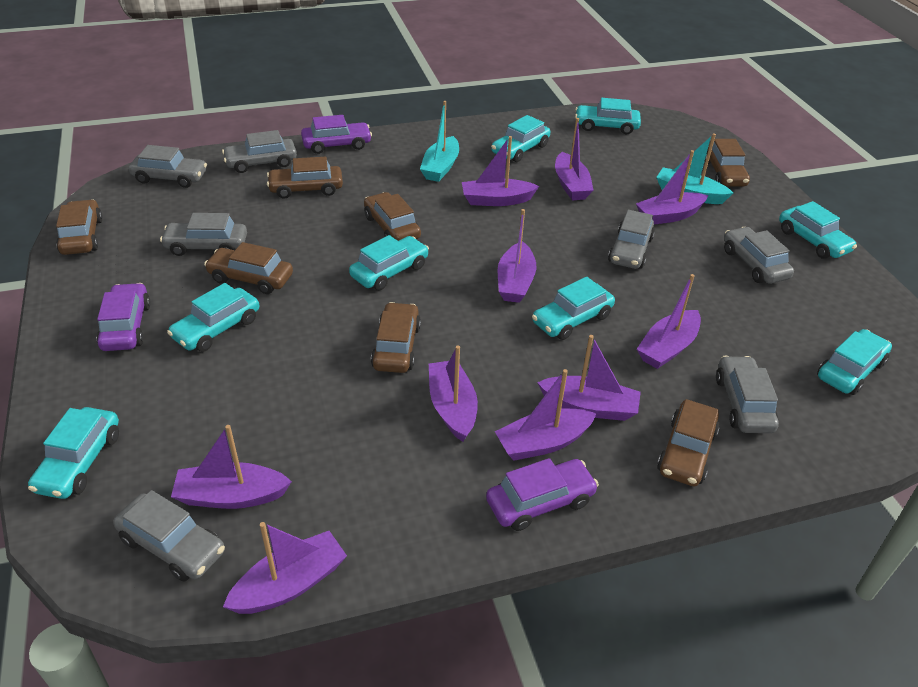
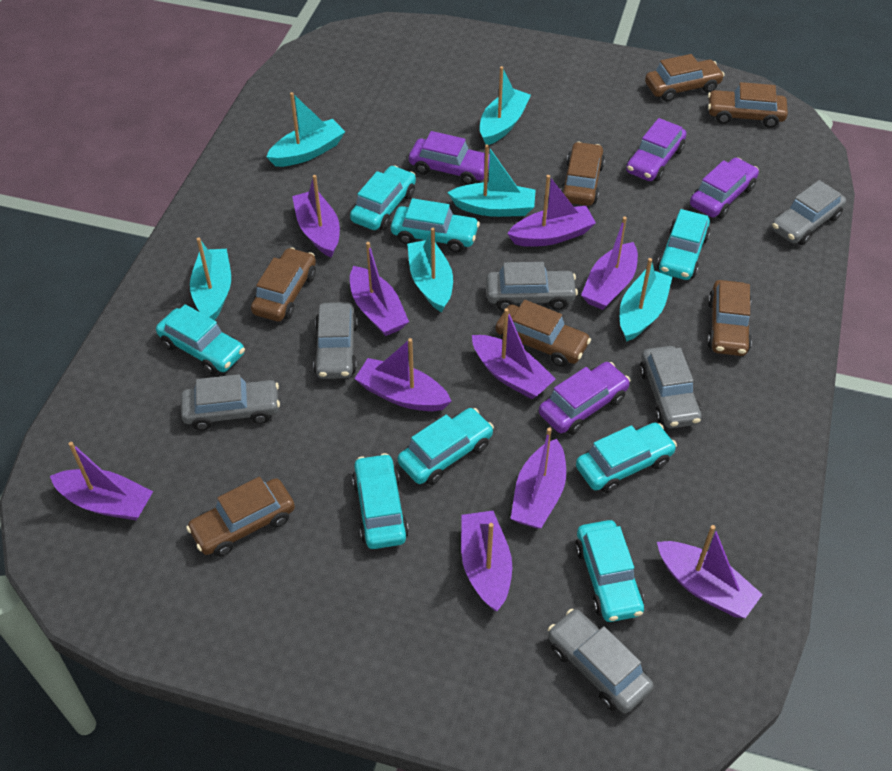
grey car: 7 -> 6
purple car: 3 -> 4
turquoise boat: 2 -> 6

